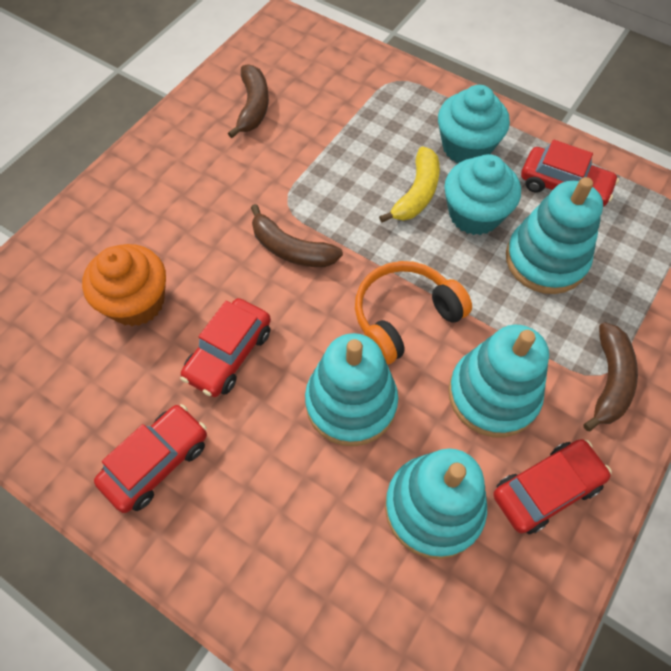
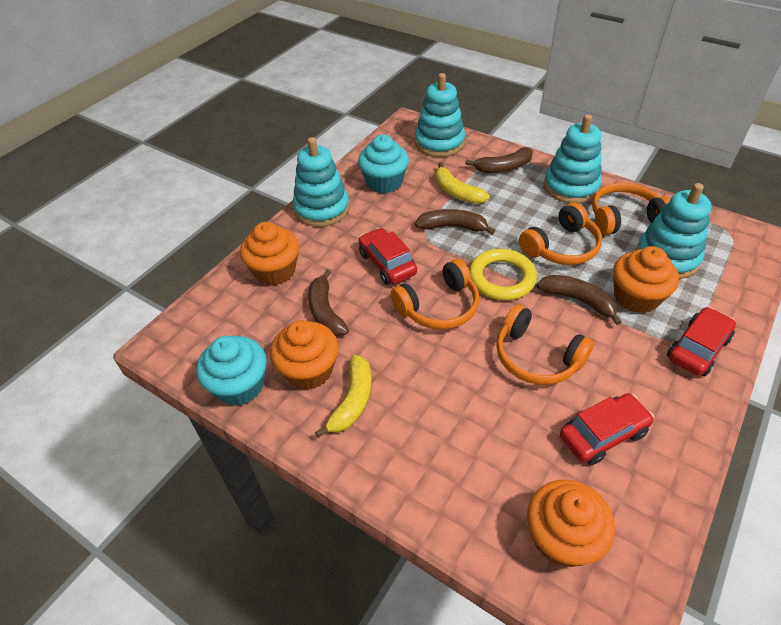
brown banana: 3 -> 4
orange cupcake: 1 -> 4
orange headphones: 1 -> 4
red car: 4 -> 3
yellow banana: 1 -> 2
yellow ring: 0 -> 1

